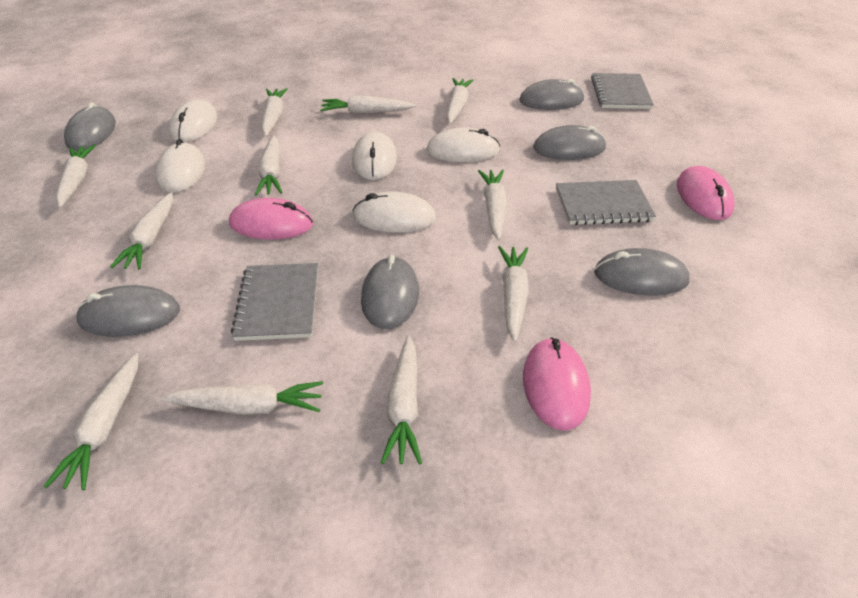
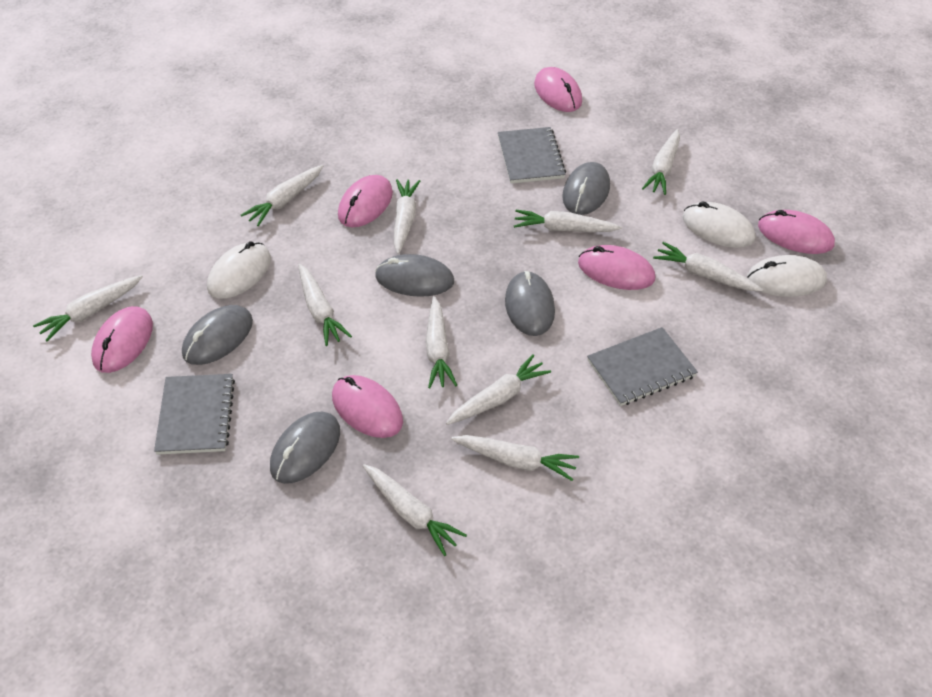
grey mouse: 6 -> 5
pink mouse: 3 -> 6
white mouse: 5 -> 3

